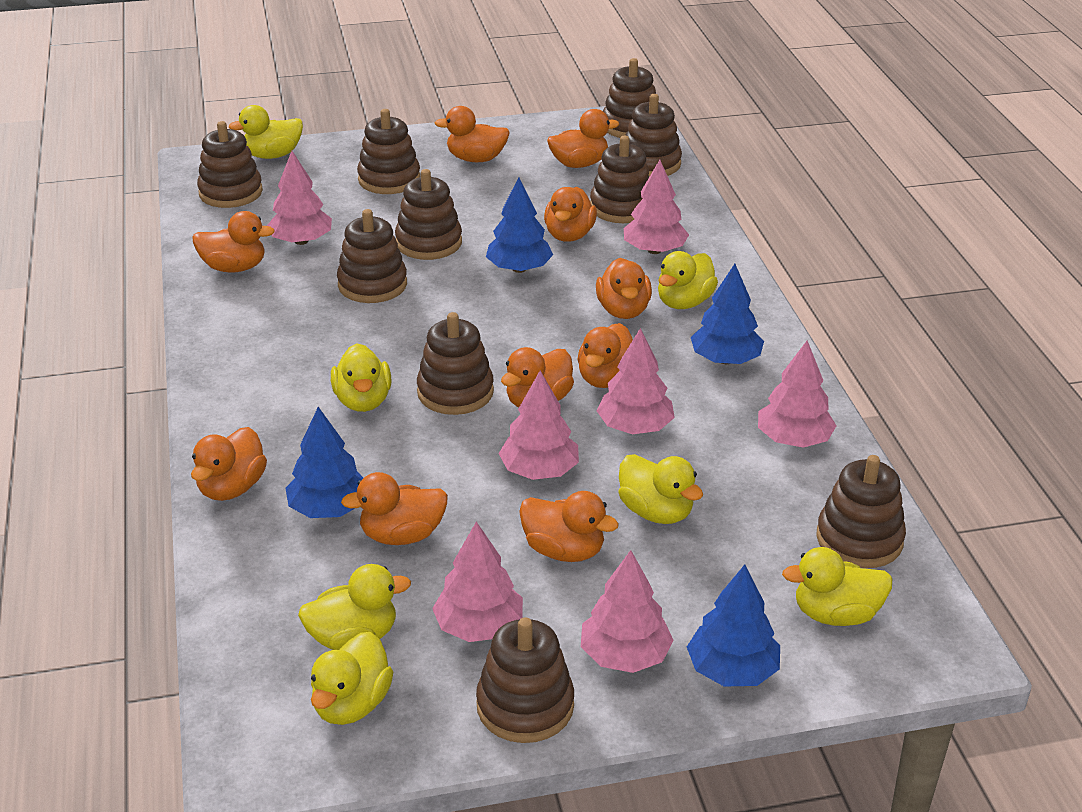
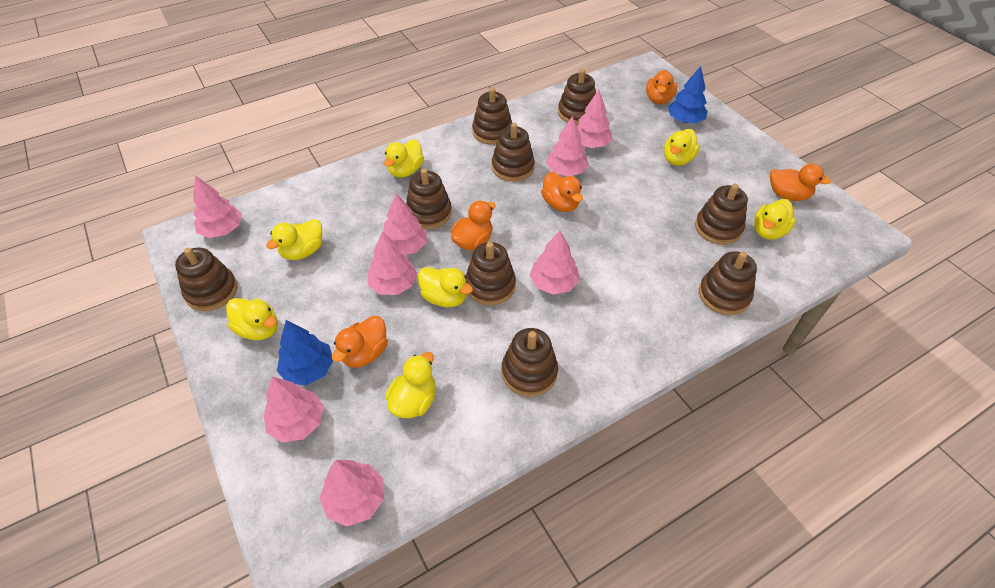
blue tree: 4 -> 2
brown stacking toy: 10 -> 9
orange duck: 10 -> 5
pink tree: 7 -> 8

